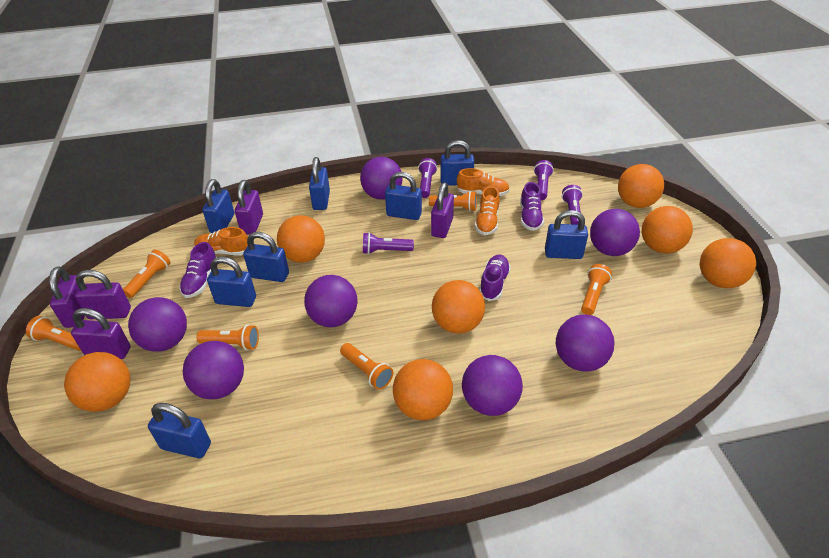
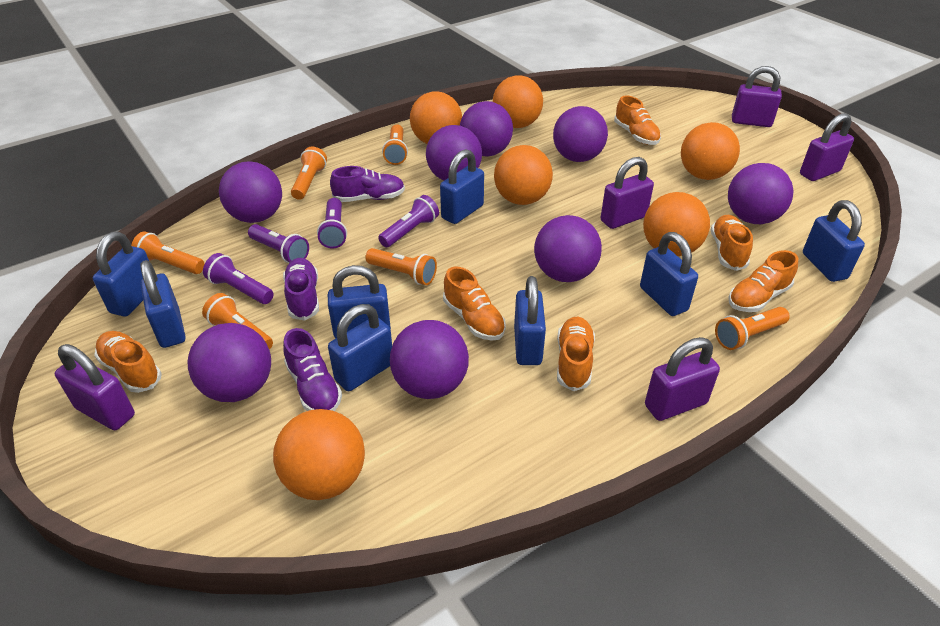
orange ball: 7 -> 6
orange shoe: 3 -> 6
purple ball: 7 -> 8

